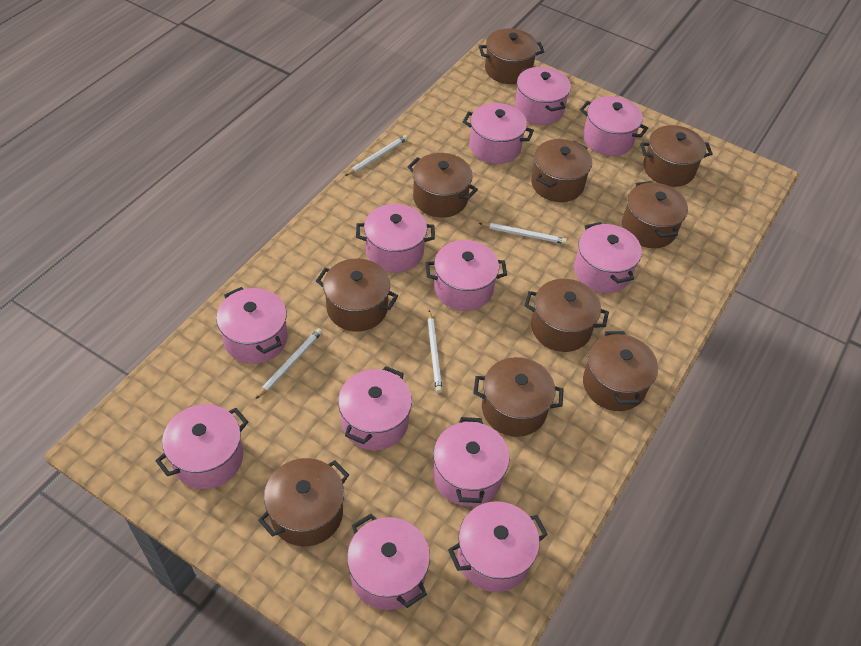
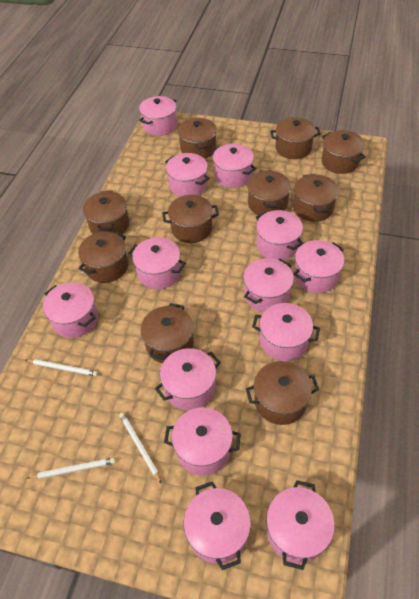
pink pot: 12 -> 13
white pencil: 4 -> 3

